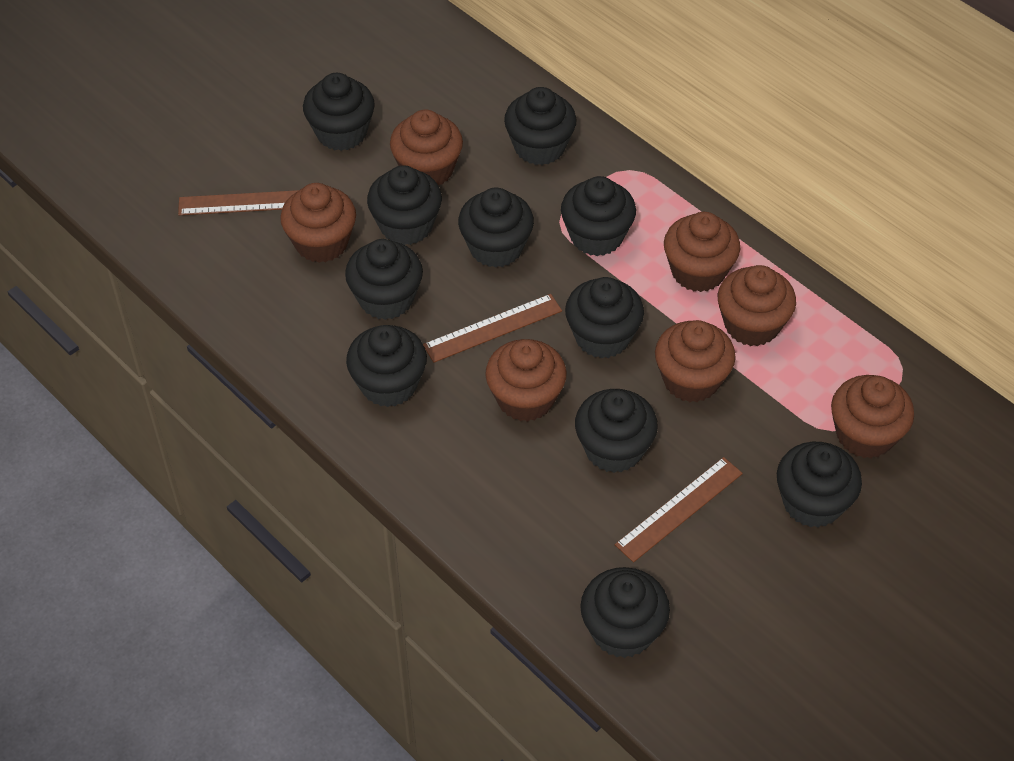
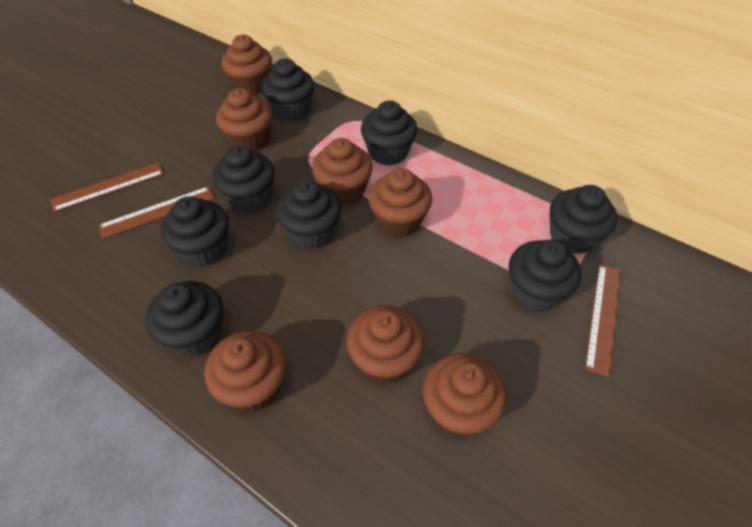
black cupcake: 11 -> 8

